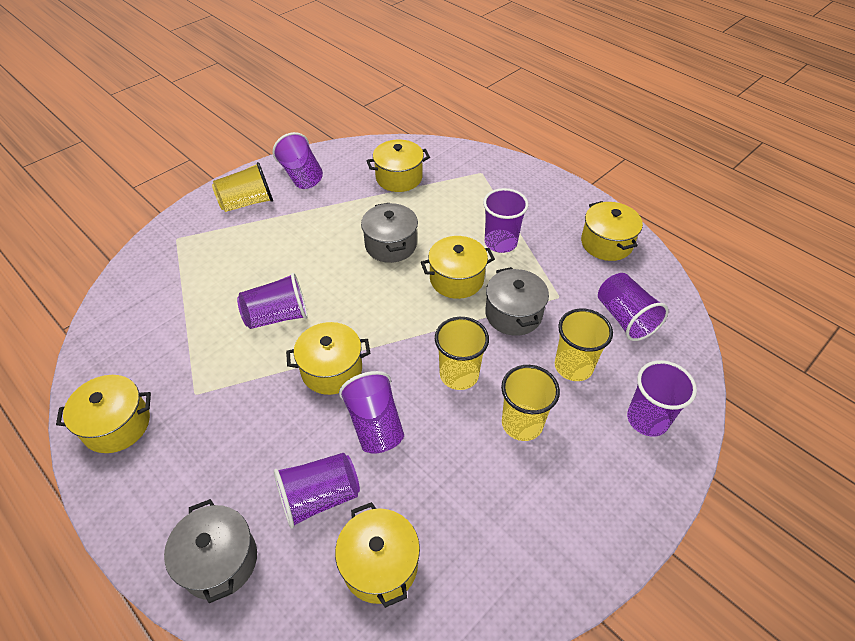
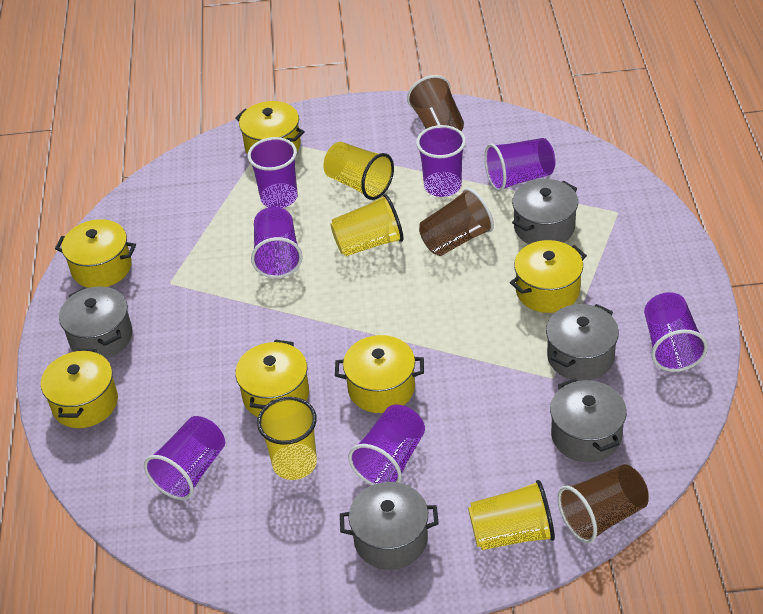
brown cup: 0 -> 3
grey pot: 3 -> 5

